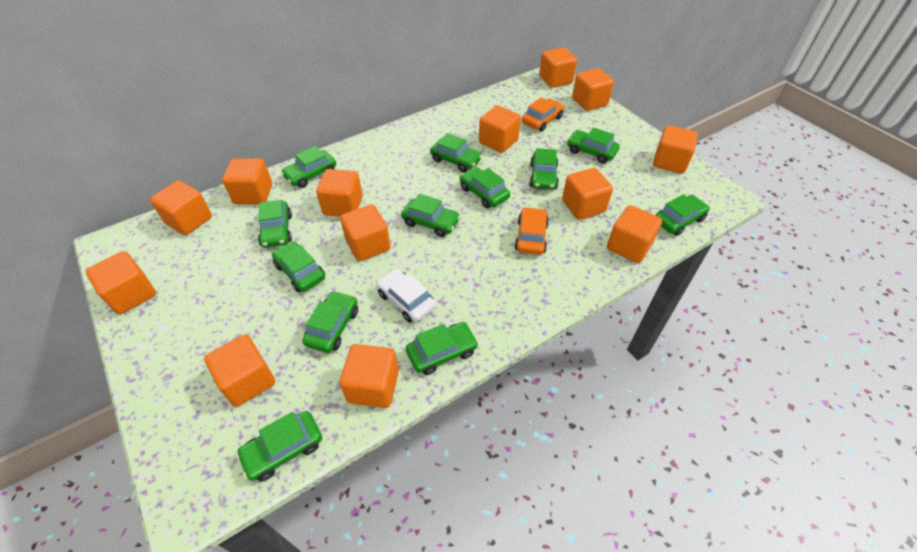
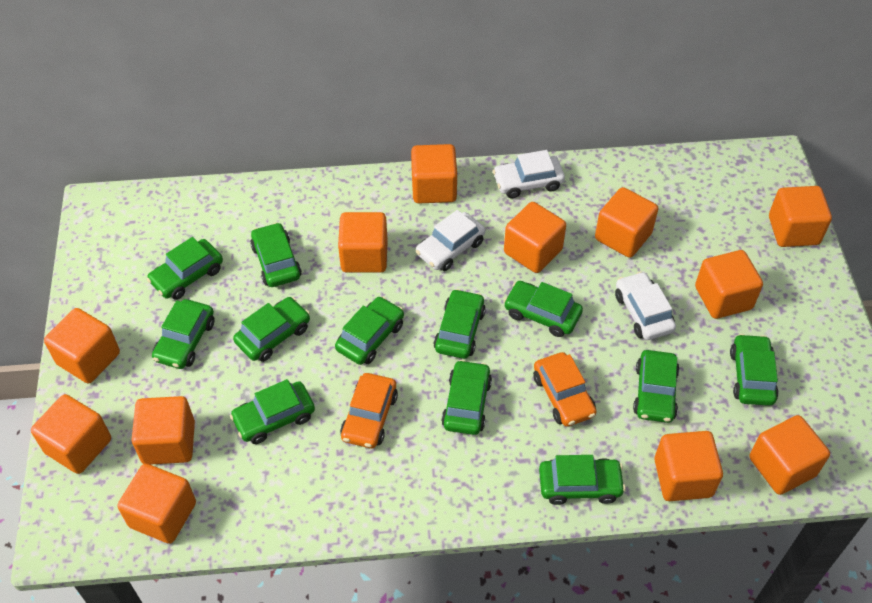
orange cube: 13 -> 12
white car: 1 -> 3

